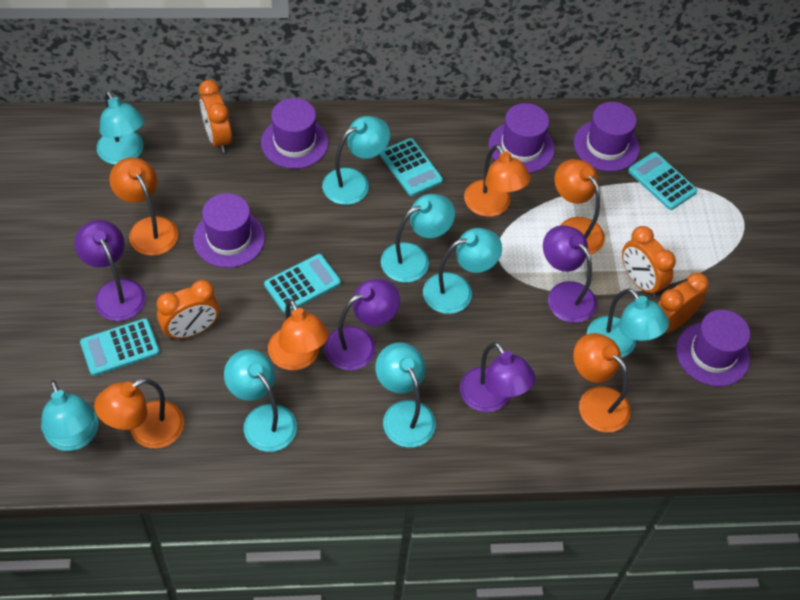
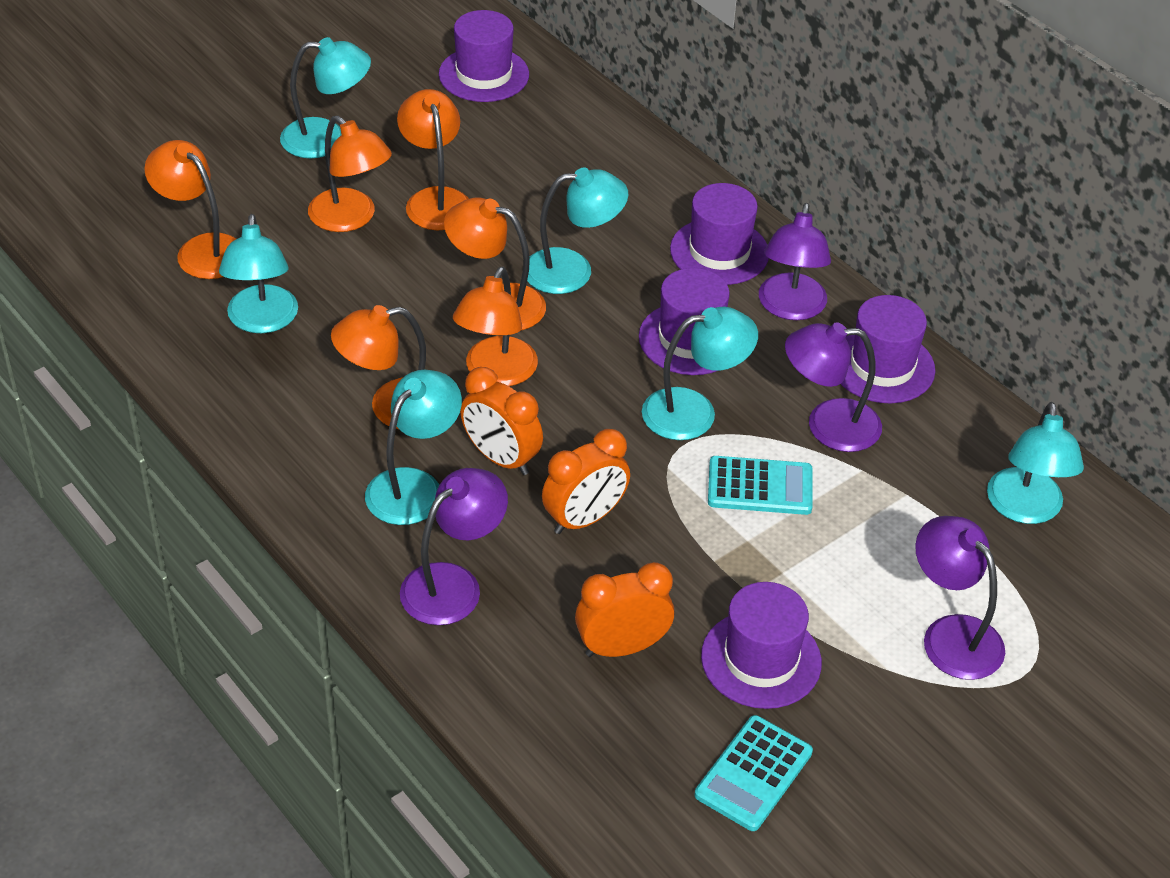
orange clock: 4 -> 3
turquoise calculator: 4 -> 2
turquoise lamp: 8 -> 6

